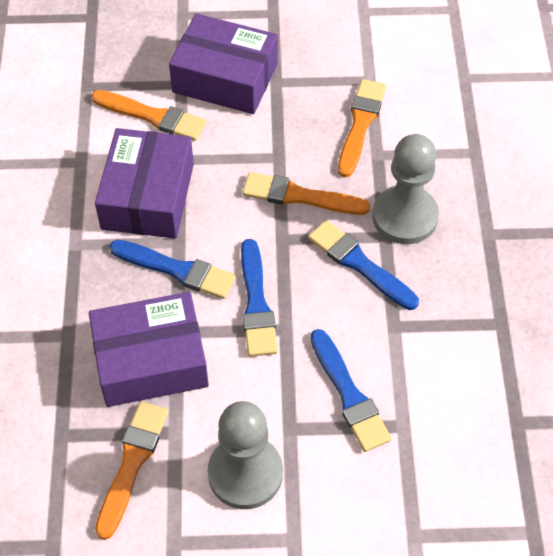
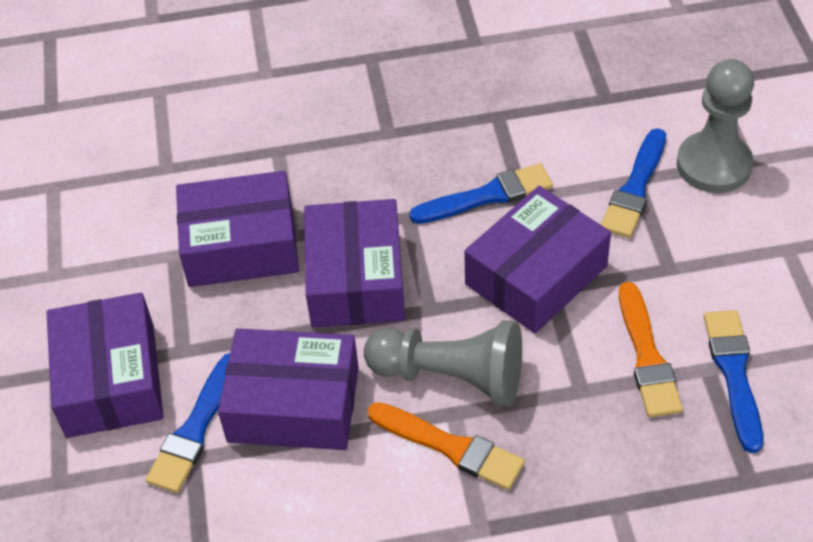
orange brush: 4 -> 2
purple box: 3 -> 5

